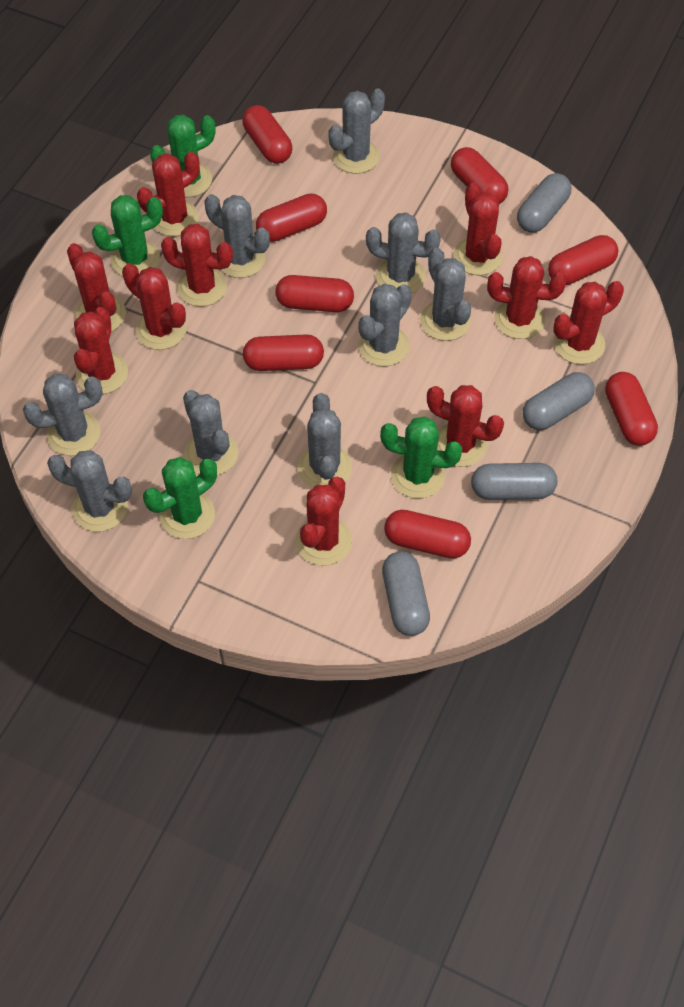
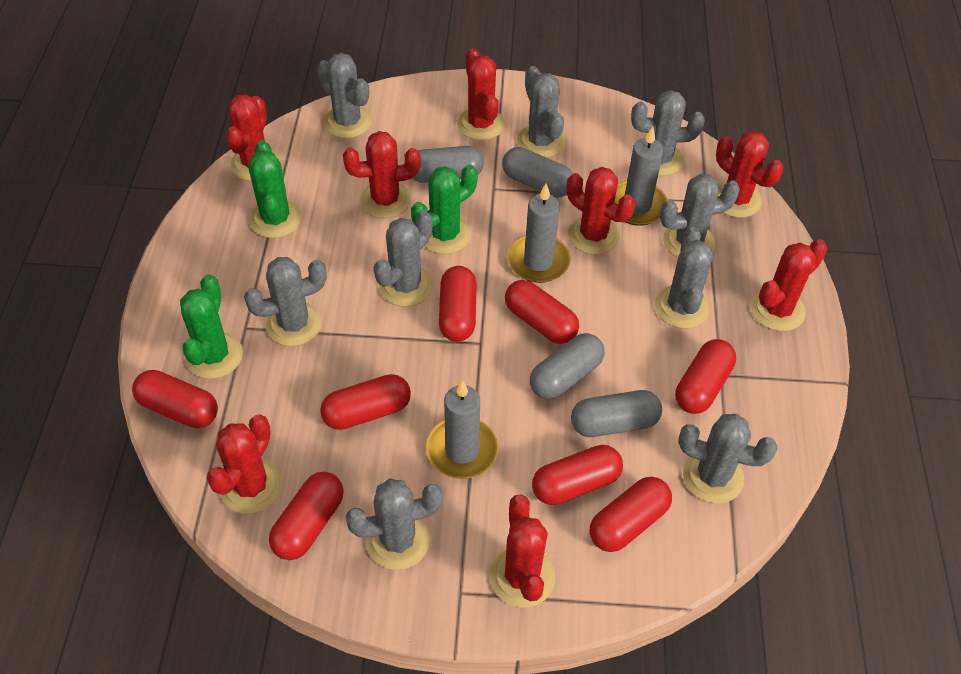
green cactus: 4 -> 3
grey candle: 0 -> 3
red cactus: 10 -> 8

